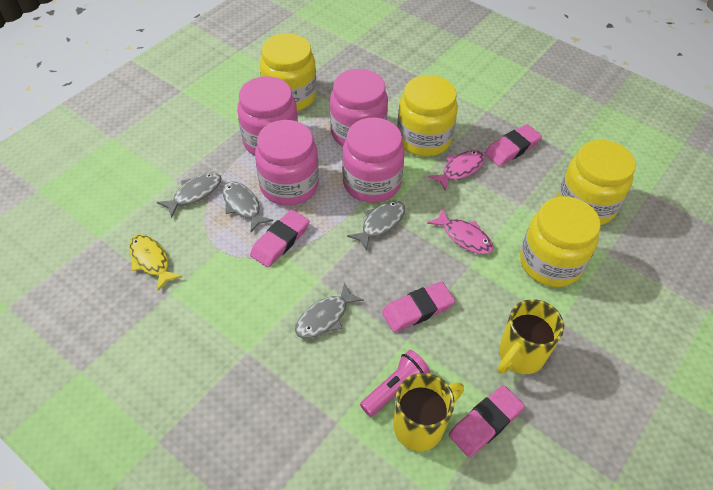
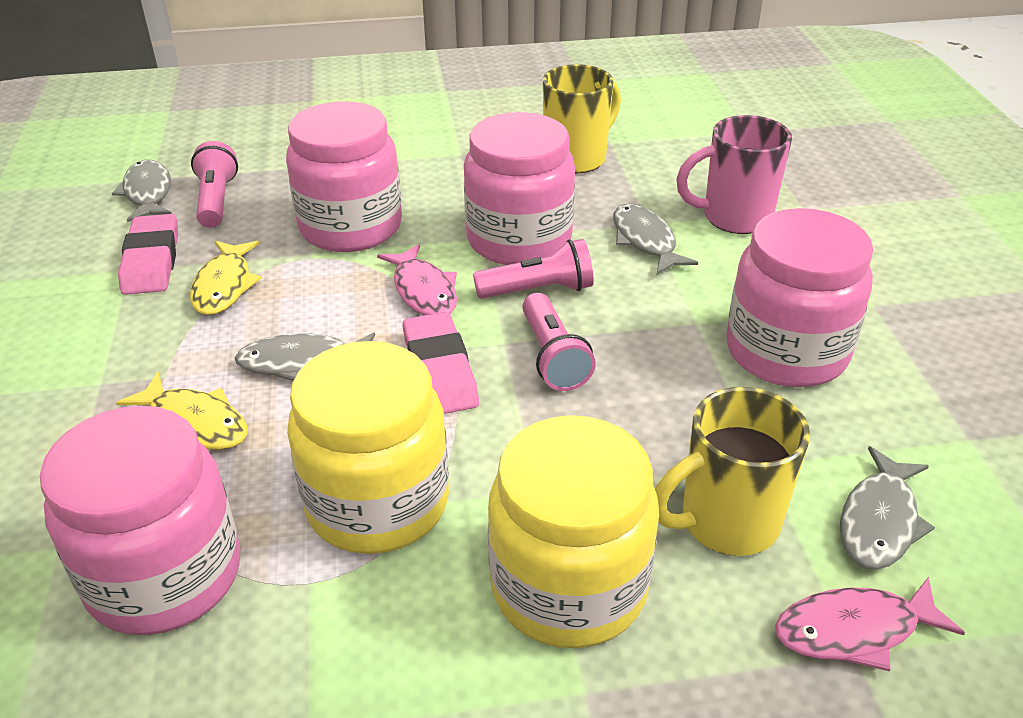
pink eraser: 4 -> 2
pink flashlight: 1 -> 3
pink mug: 0 -> 1
yellow fish: 1 -> 2
yellow jar: 4 -> 2

